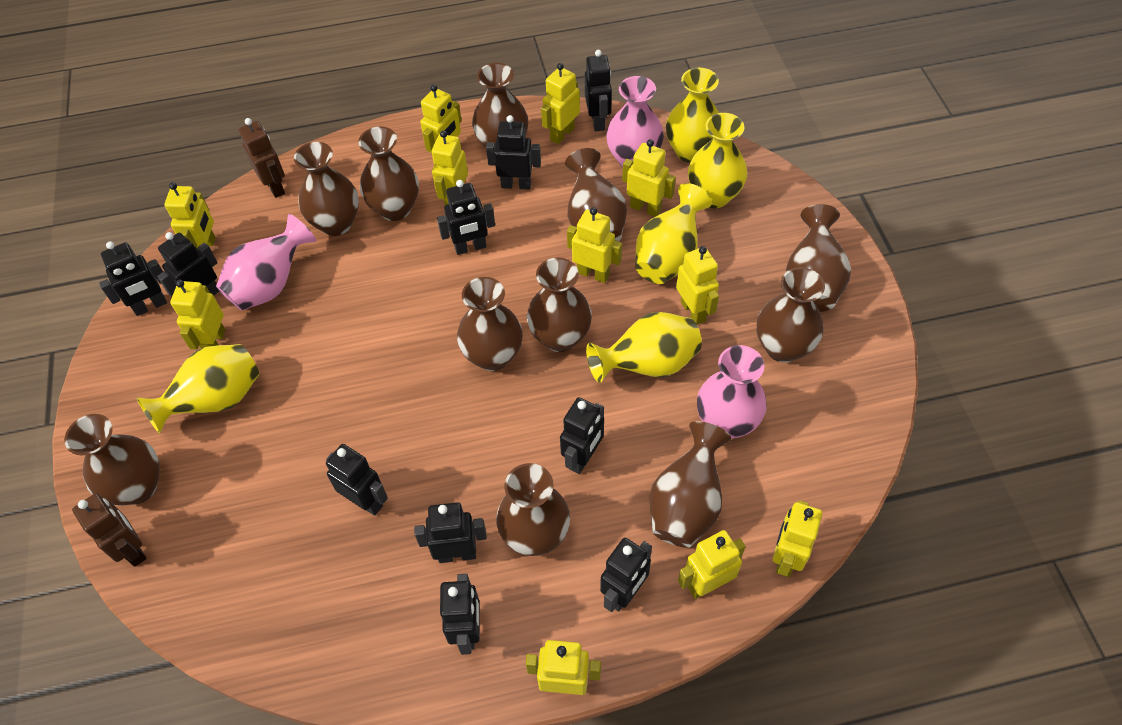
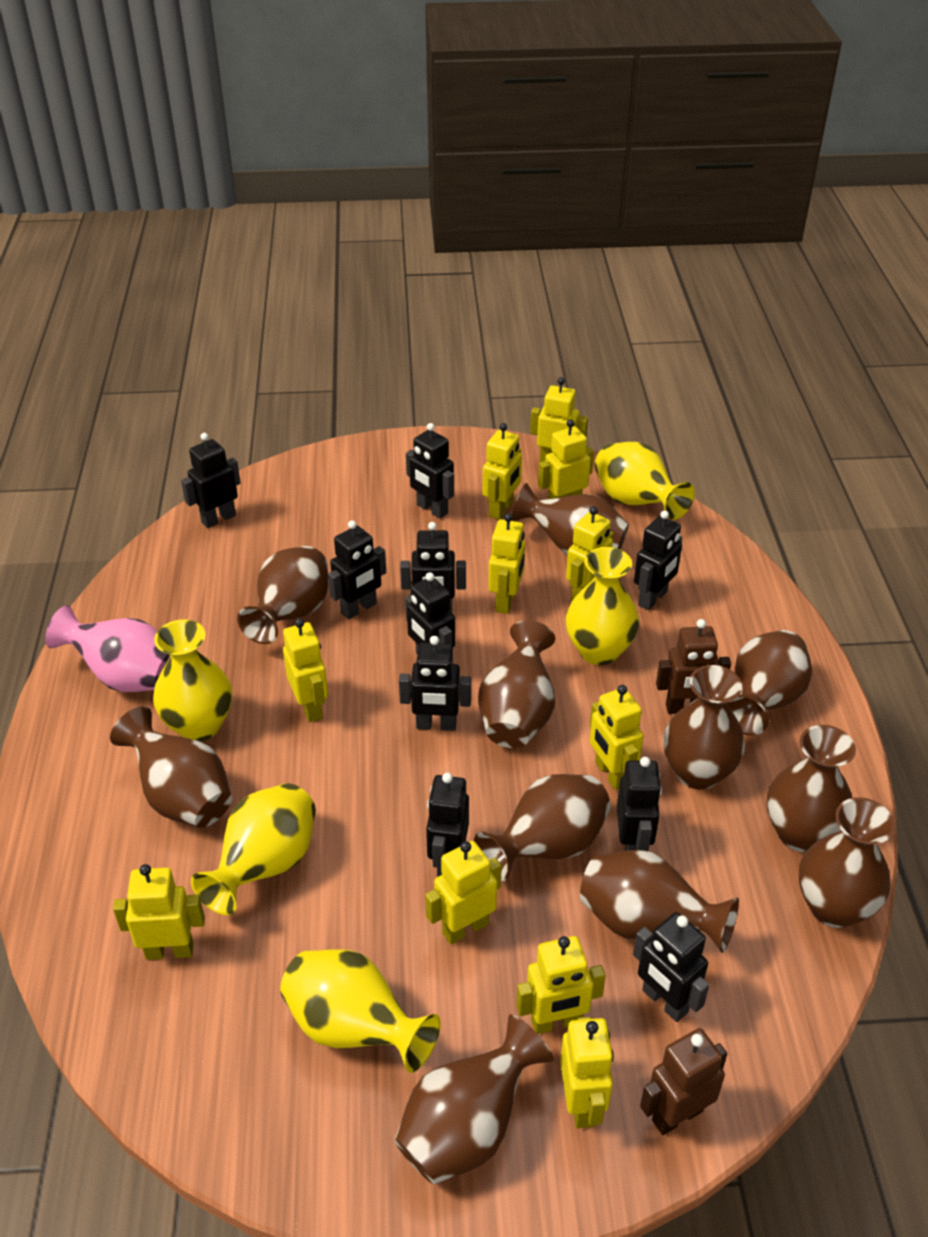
pink vase: 3 -> 1

